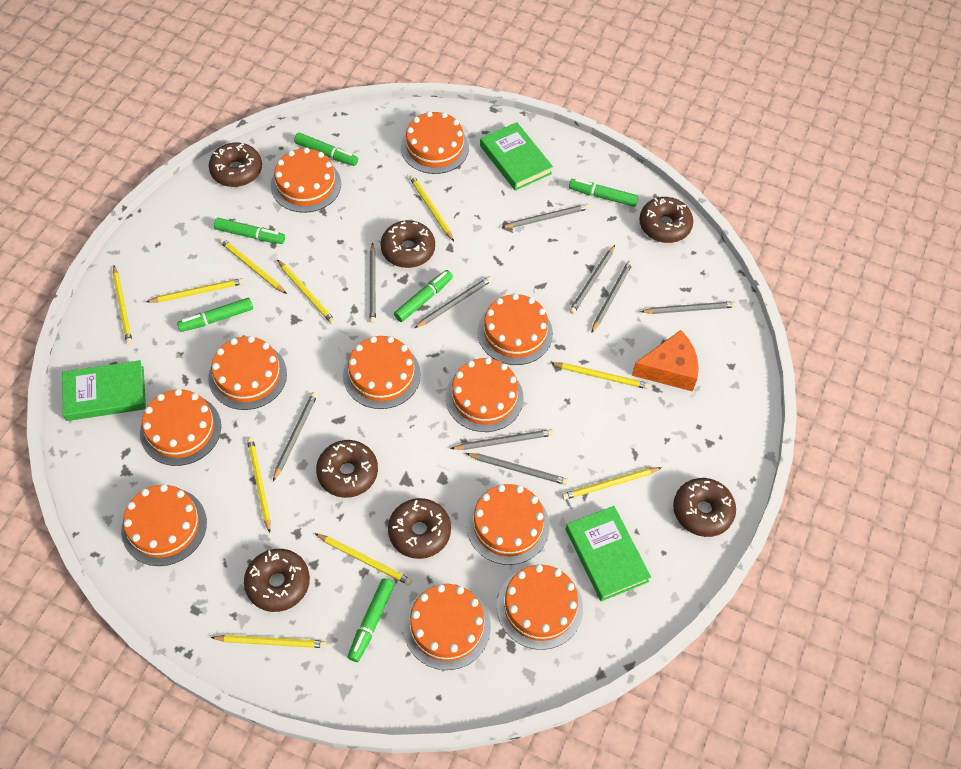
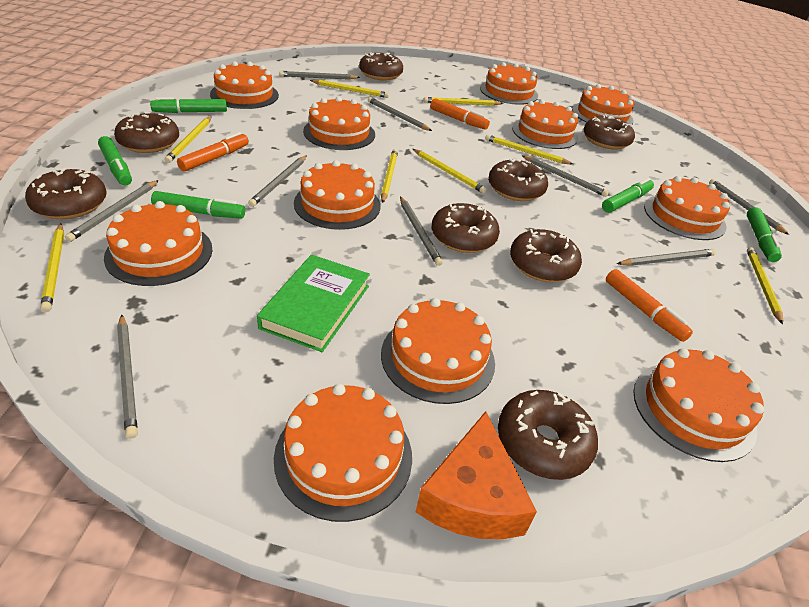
brown donut: 7 -> 8
green book: 3 -> 1
green marker: 6 -> 5
orange marker: 0 -> 3
yellow pencil: 10 -> 8

